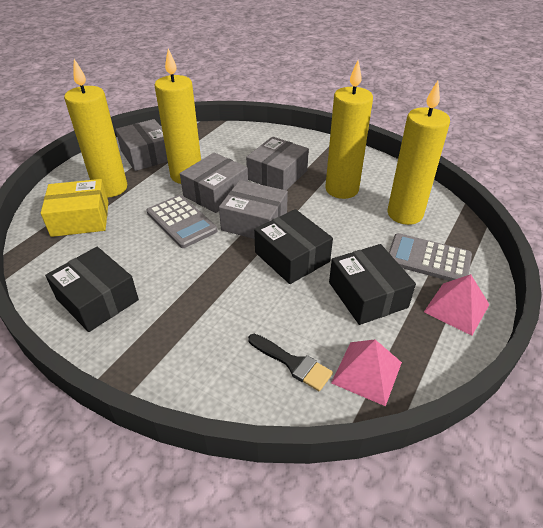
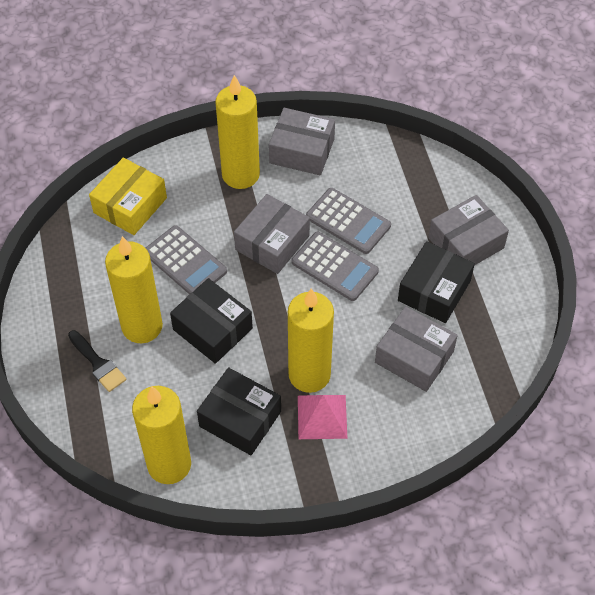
grey calculator: 2 -> 3
pink pyramid: 2 -> 1

